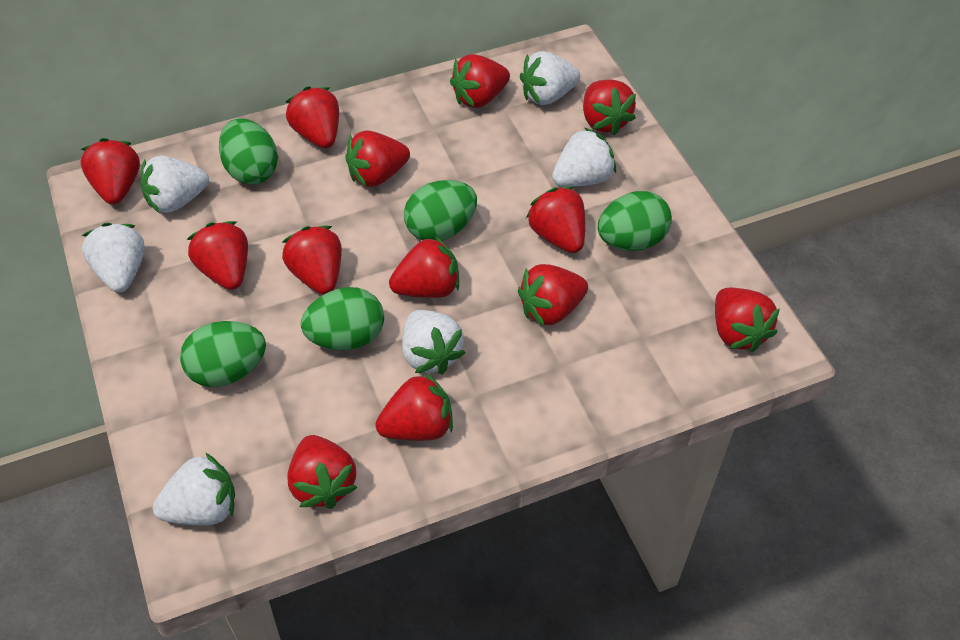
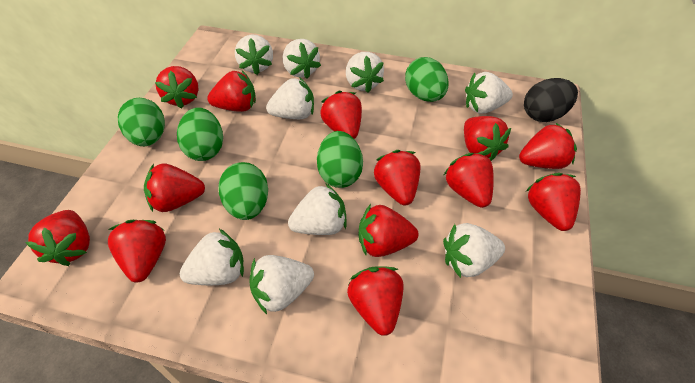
black egg: 0 -> 1
white strawberry: 6 -> 9

